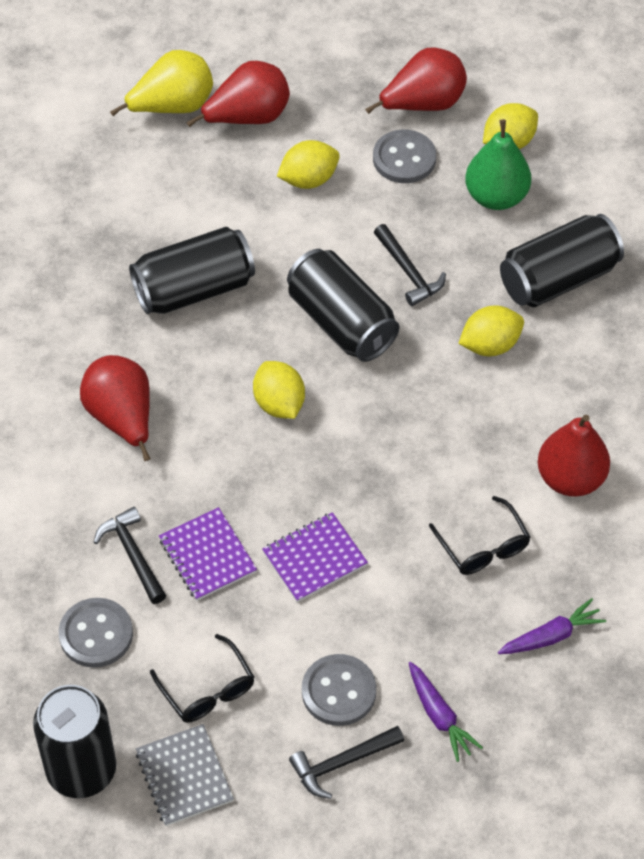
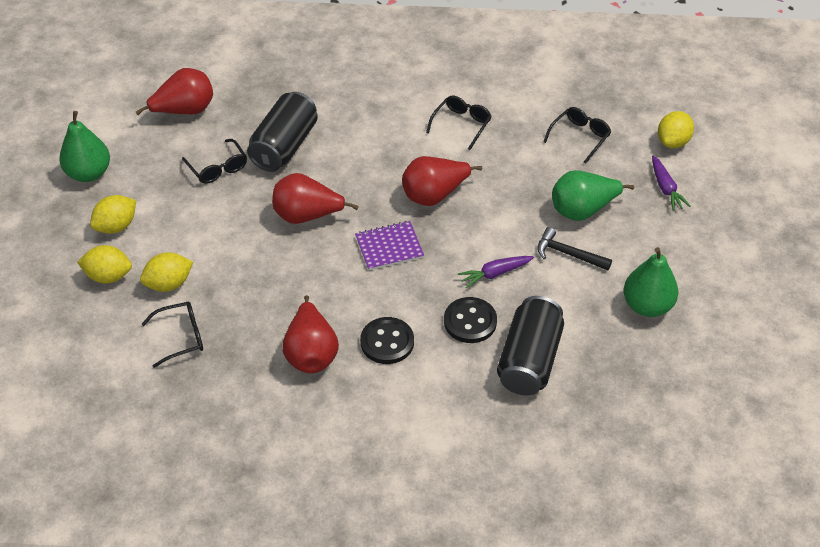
black button: 0 -> 2
black can: 4 -> 2
black glasses: 2 -> 4
black hammer: 3 -> 1
green pear: 1 -> 3
grey button: 3 -> 0
grey notebook: 1 -> 0
purple notebook: 2 -> 1
yellow pear: 1 -> 0

